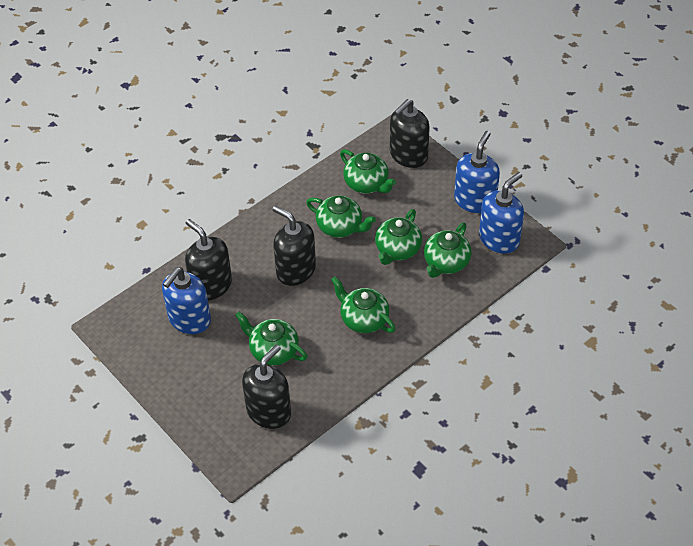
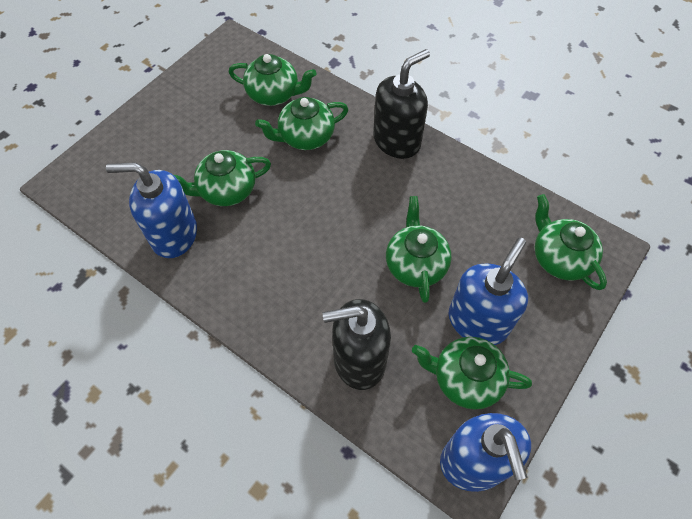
black soap dispenser: 4 -> 2

